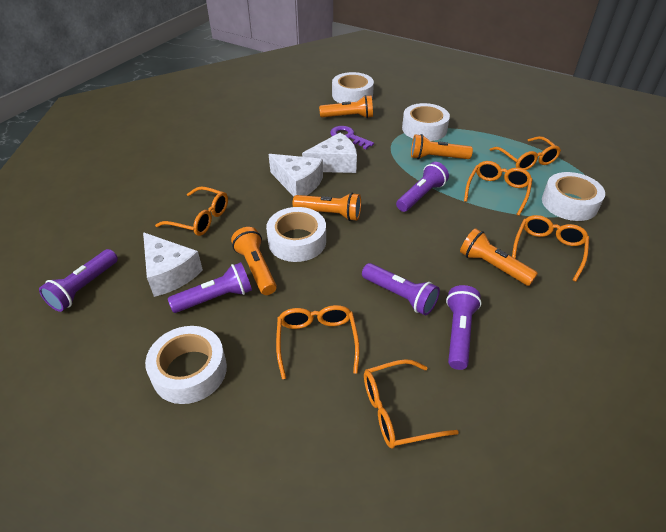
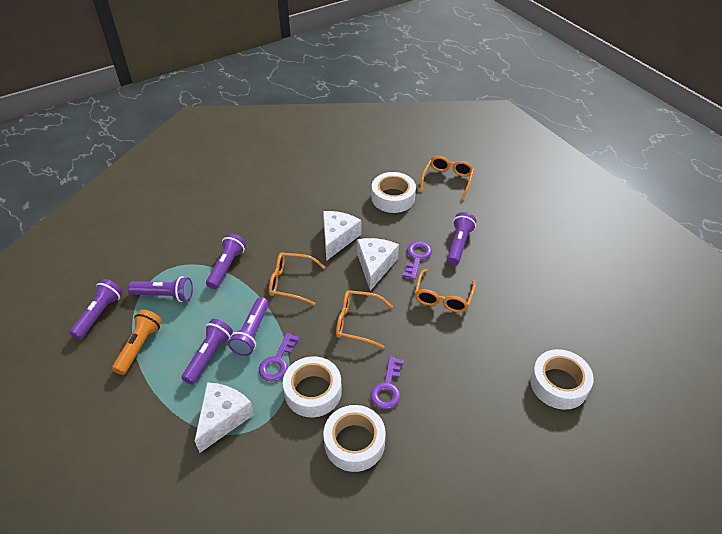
orange flashlight: 5 -> 1
orange glasses: 6 -> 4
purple flashlight: 5 -> 6
purple key: 1 -> 3
white tape: 5 -> 4

